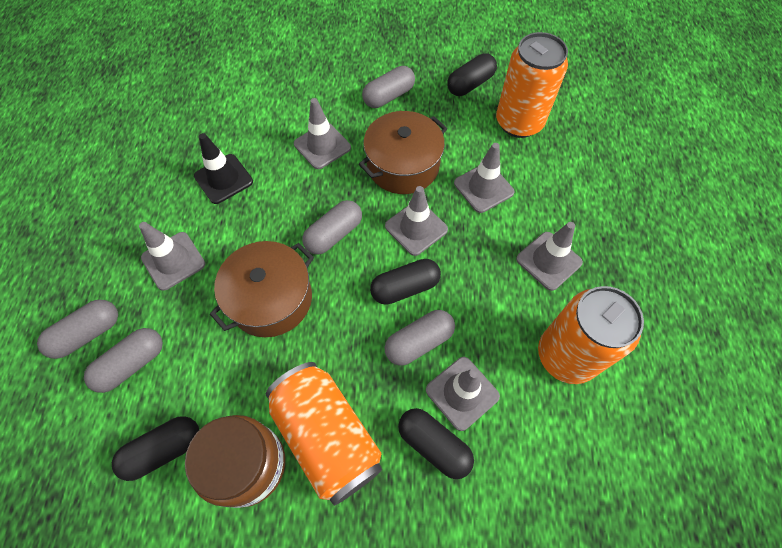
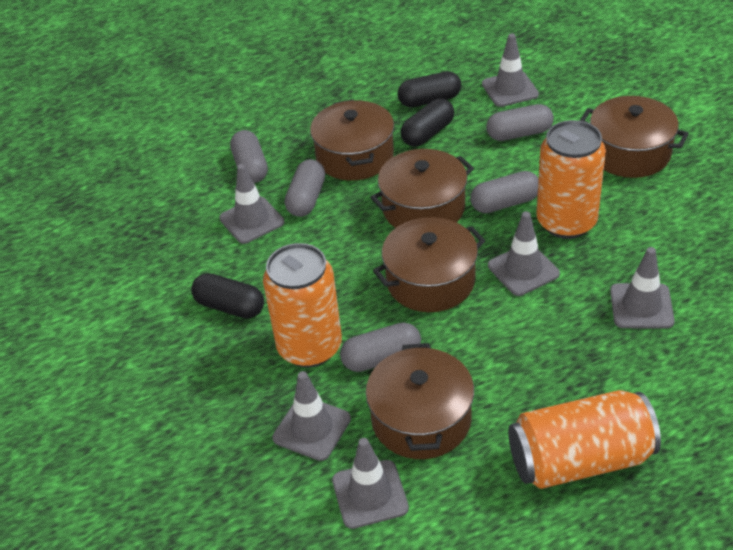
black capsule: 4 -> 3
black traffic cone: 1 -> 0
brown jar: 1 -> 0
brown pot: 2 -> 5

